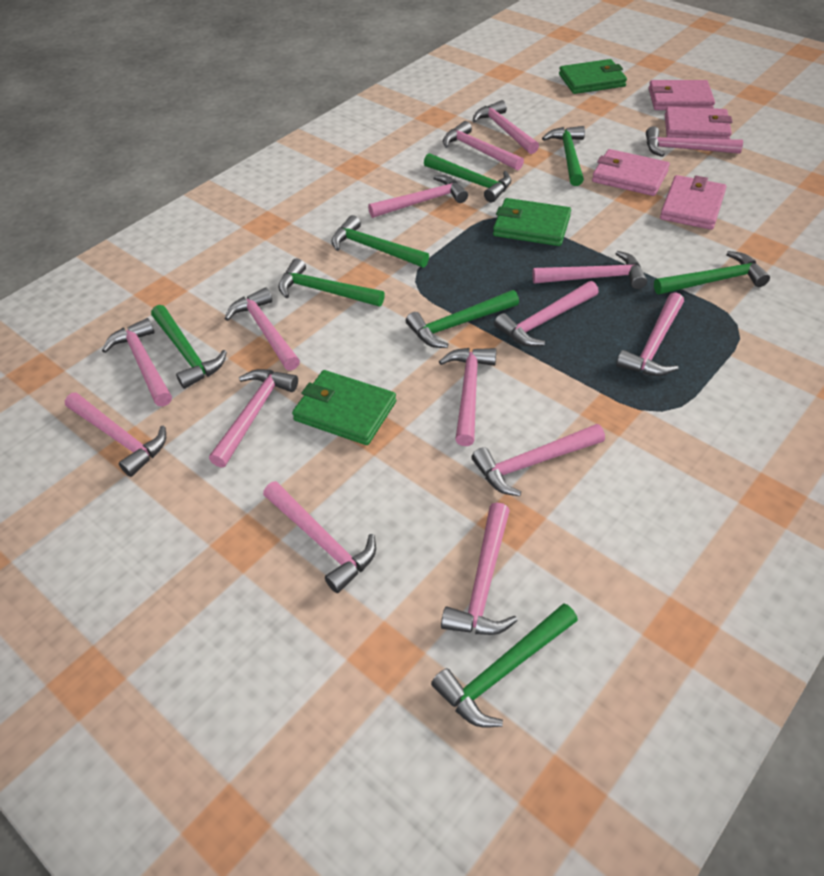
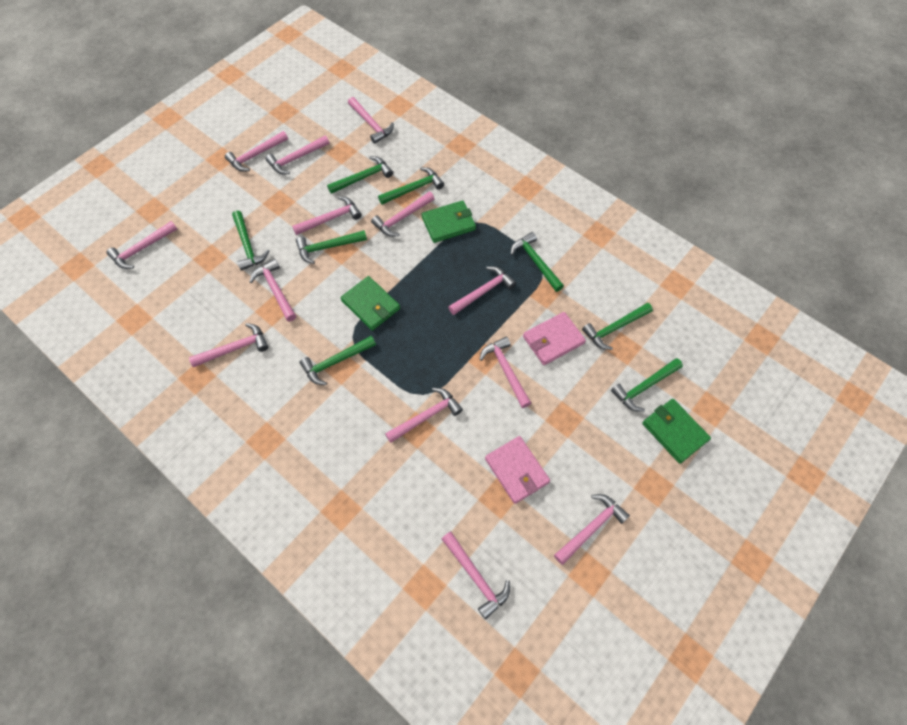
pink hammer: 15 -> 13
pink wallet: 4 -> 2

